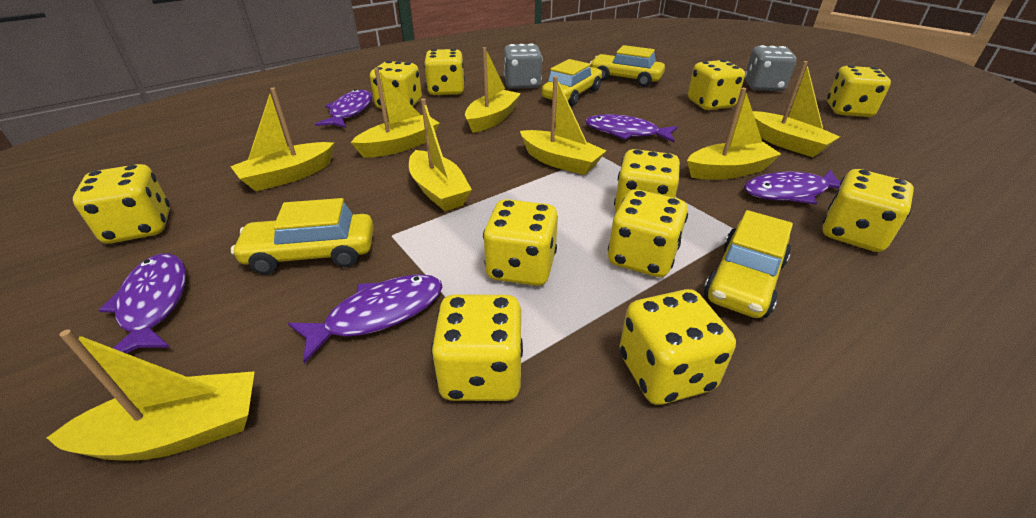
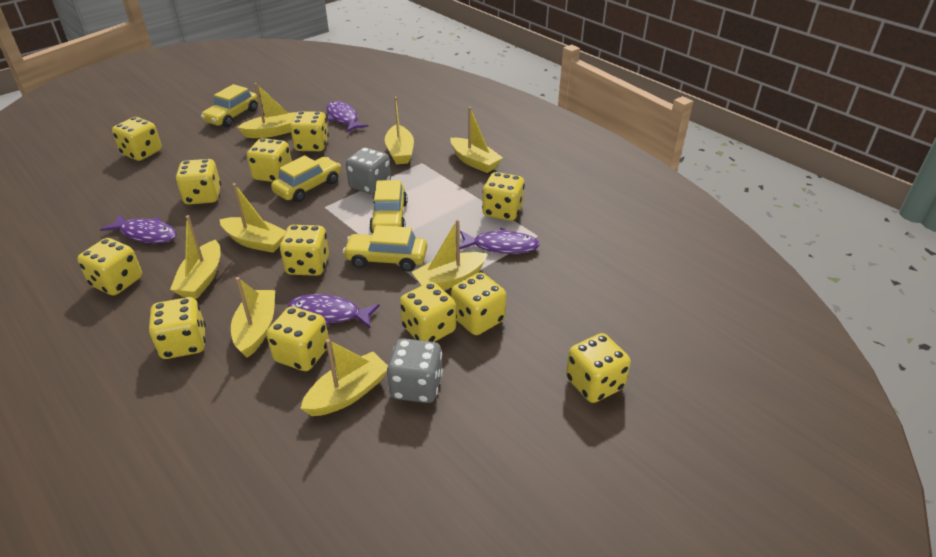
purple fish: 5 -> 4
yellow dice: 11 -> 12

